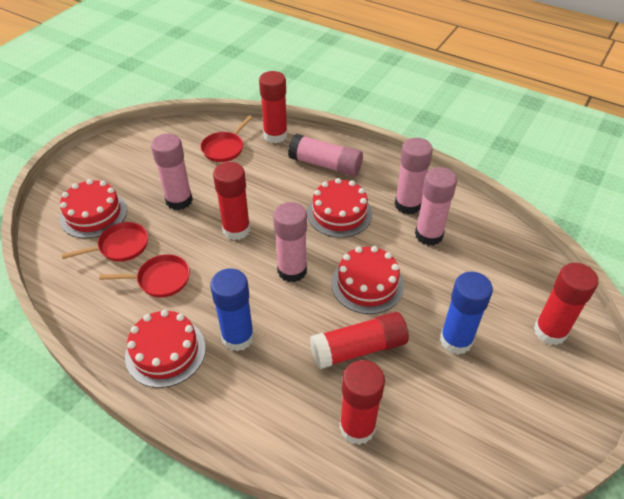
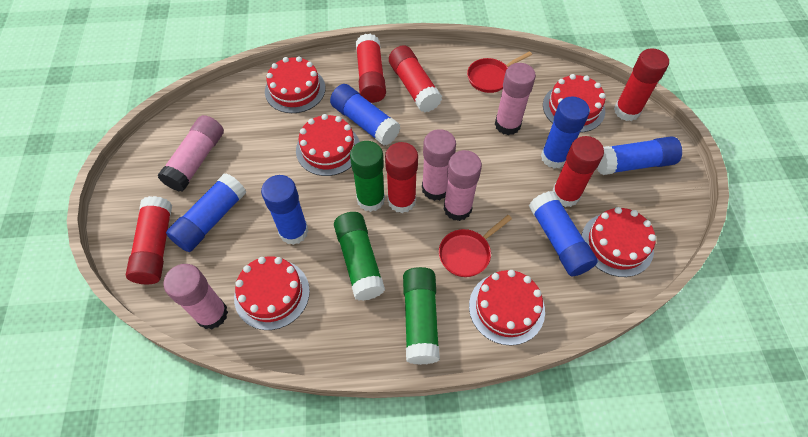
blue glue stick: 2 -> 6
green glue stick: 0 -> 3
red cake: 4 -> 6
red glue stick: 5 -> 6
red pan: 3 -> 2

